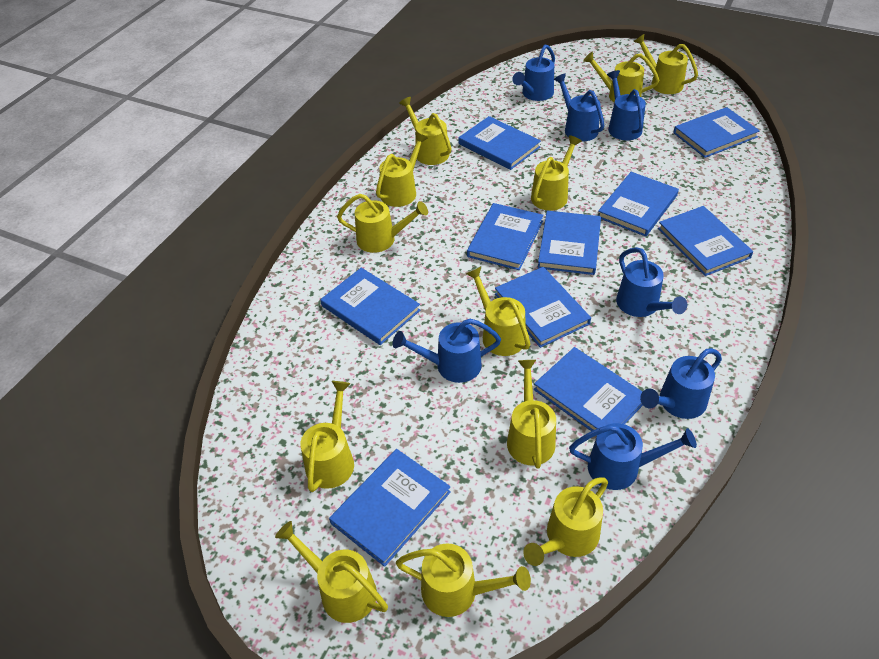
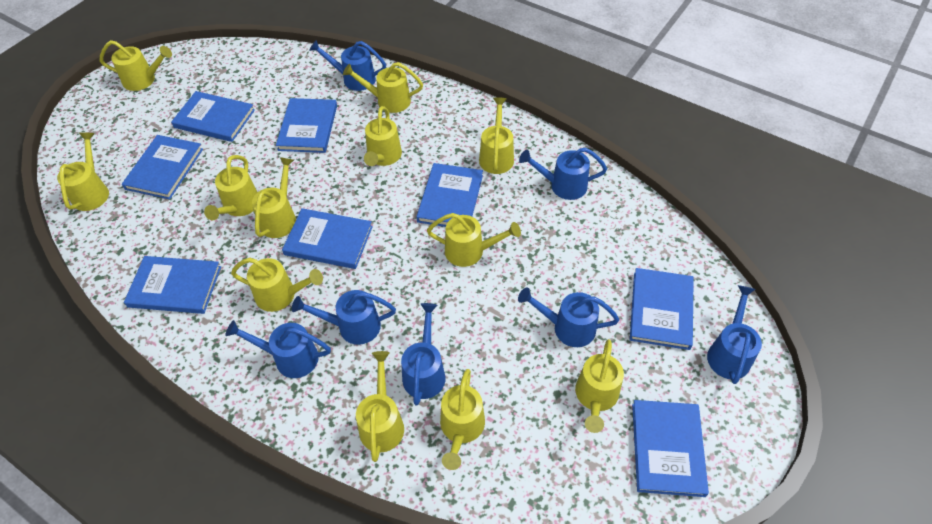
blue book: 10 -> 8

